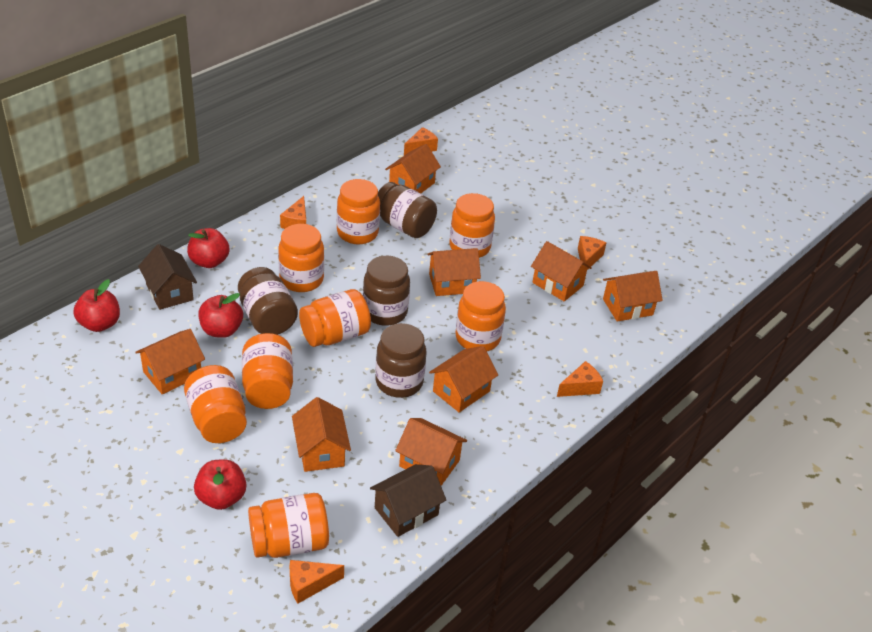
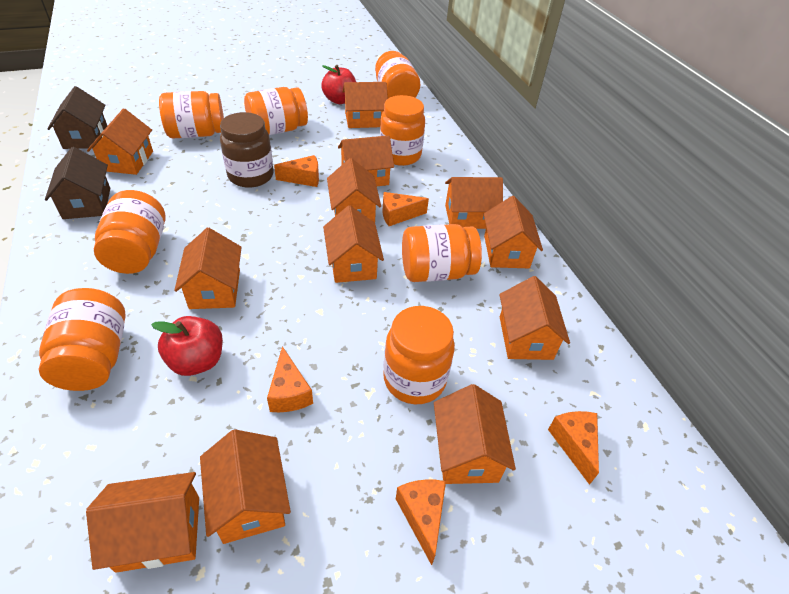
brown jar: 4 -> 1
orange house: 8 -> 12
red apple: 4 -> 2

